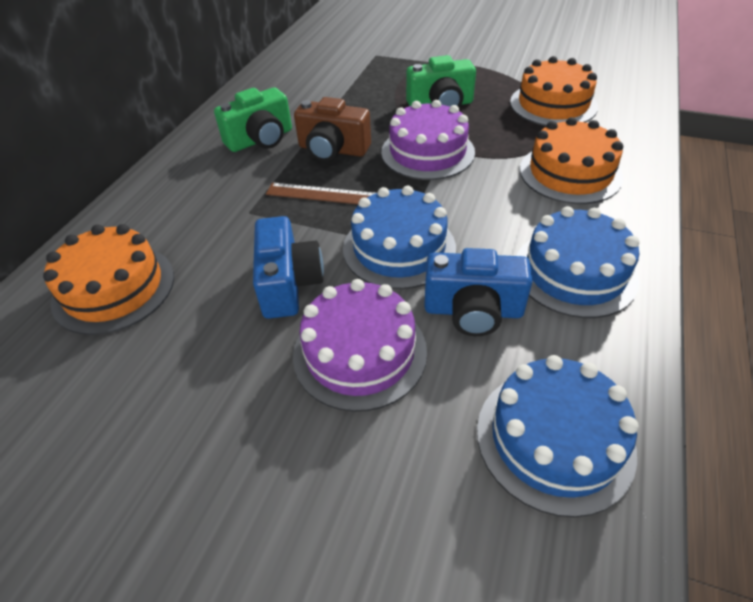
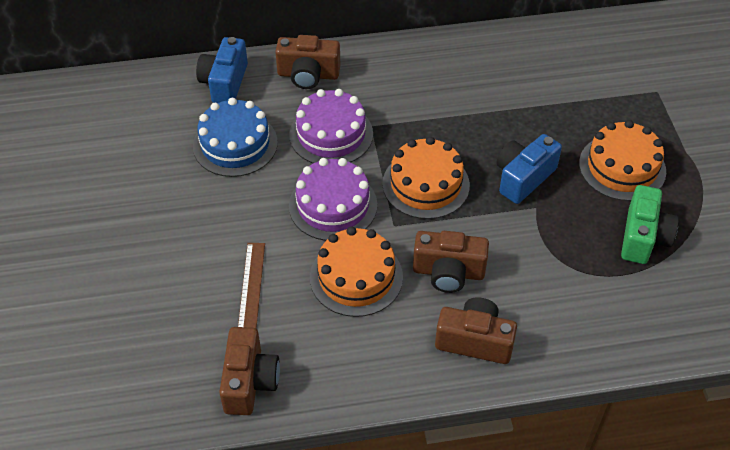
blue cake: 3 -> 1
brown camera: 1 -> 4
green camera: 2 -> 1

